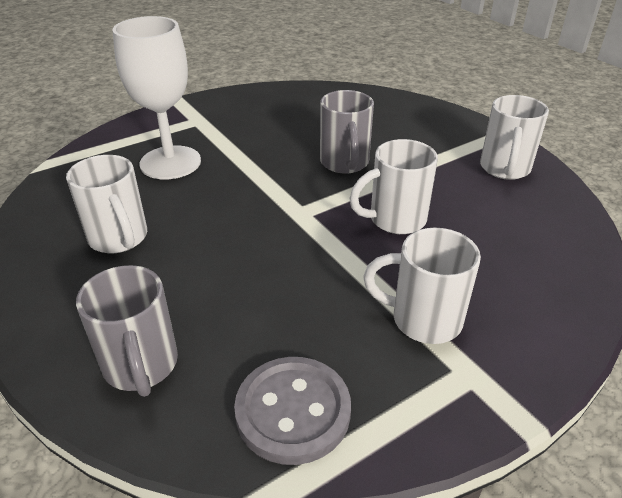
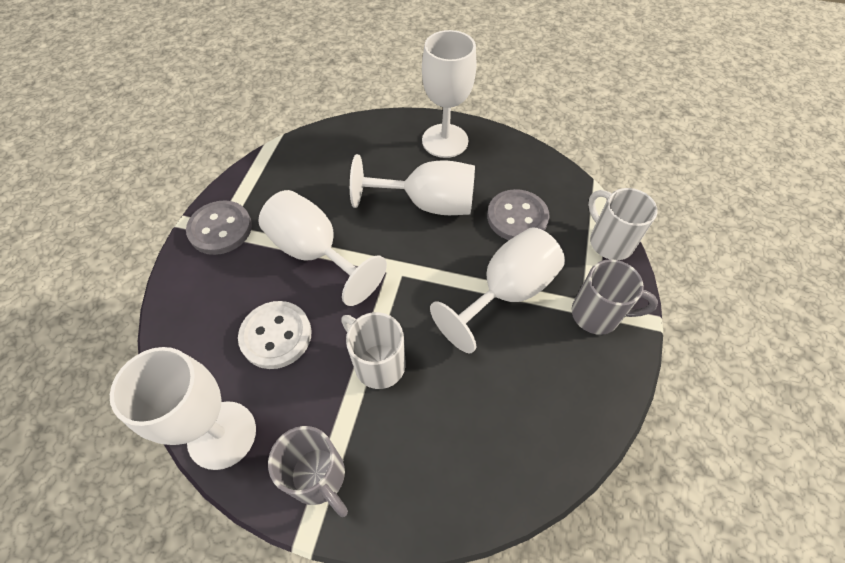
grey button: 1 -> 2
white button: 0 -> 1
white goblet: 1 -> 5
white mug: 4 -> 2

